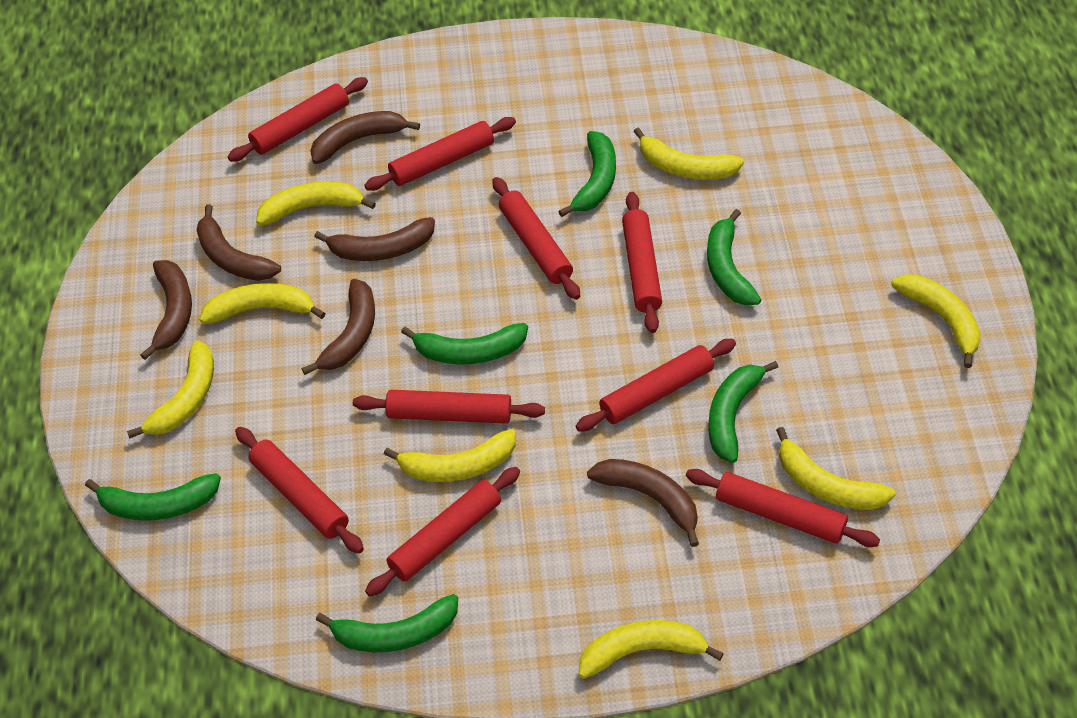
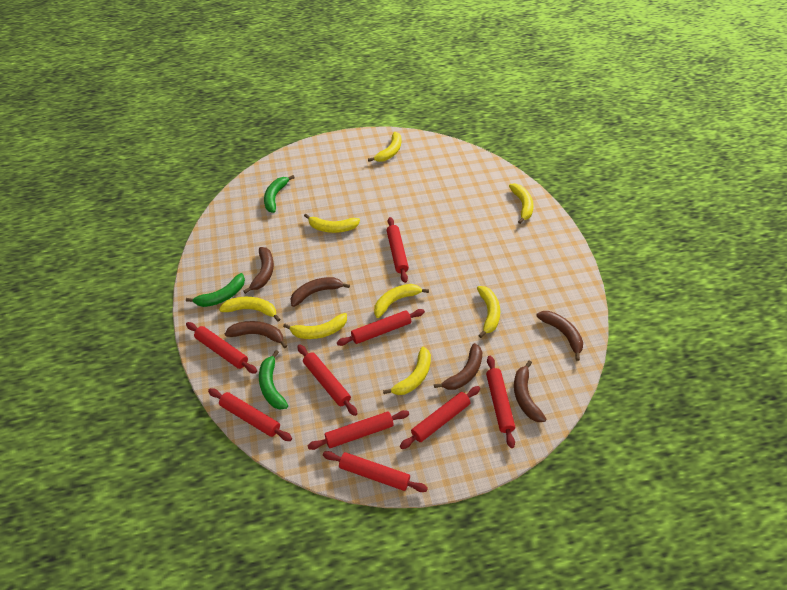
green banana: 6 -> 3

